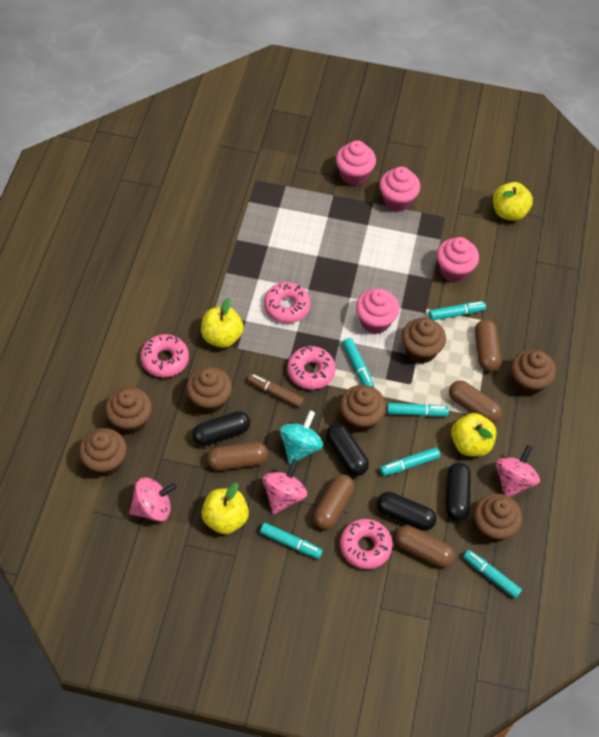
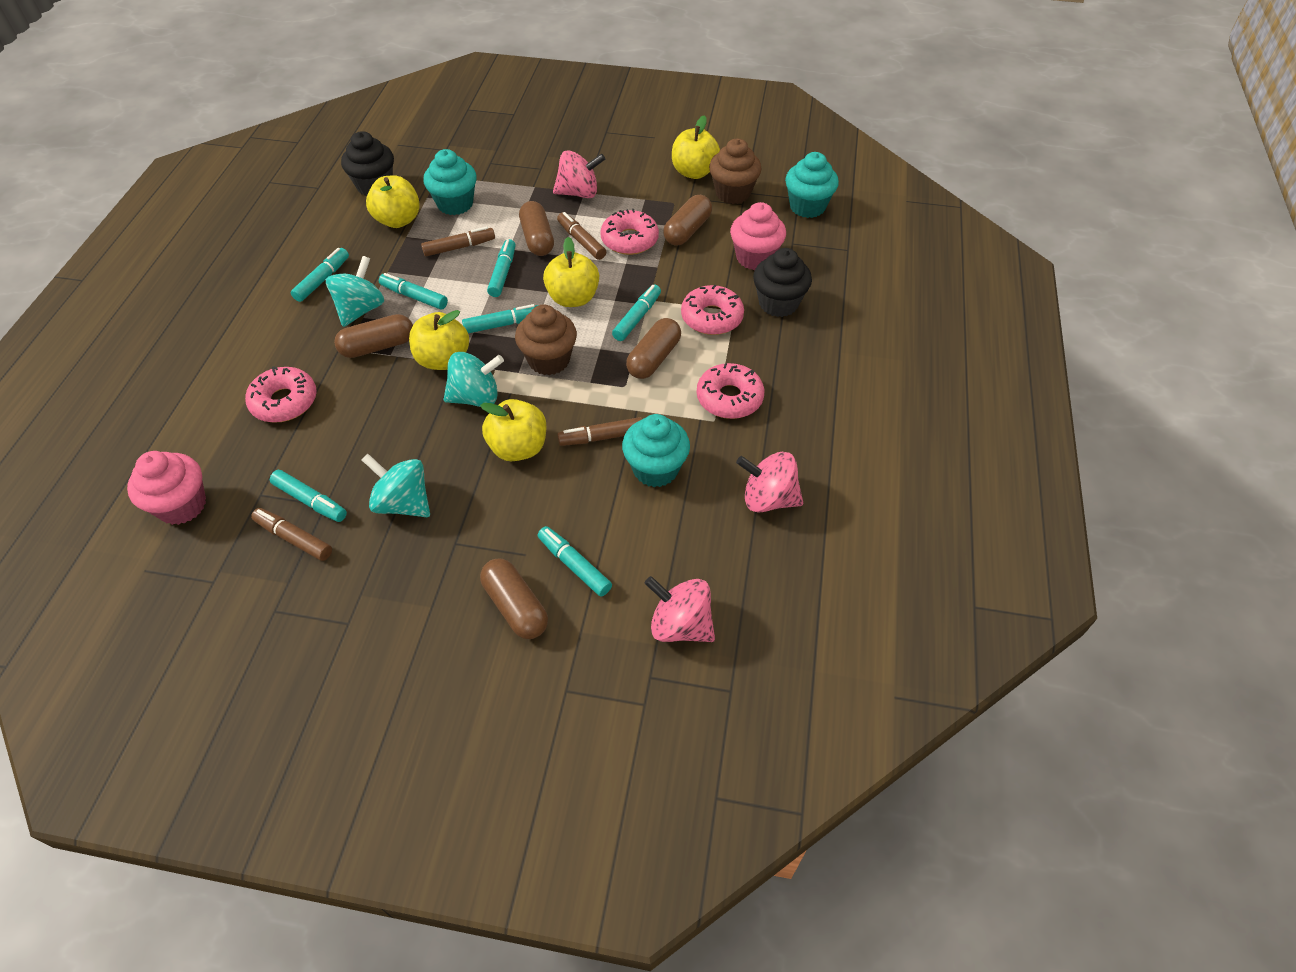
black capsule: 4 -> 0
black cupcake: 0 -> 2
brown cupcake: 7 -> 2
brown marker: 1 -> 4
pink cupcake: 4 -> 2
turquoise cupcake: 0 -> 3
turquoise marker: 6 -> 7
turquoise spinning top: 1 -> 3
yellow apple: 4 -> 5

